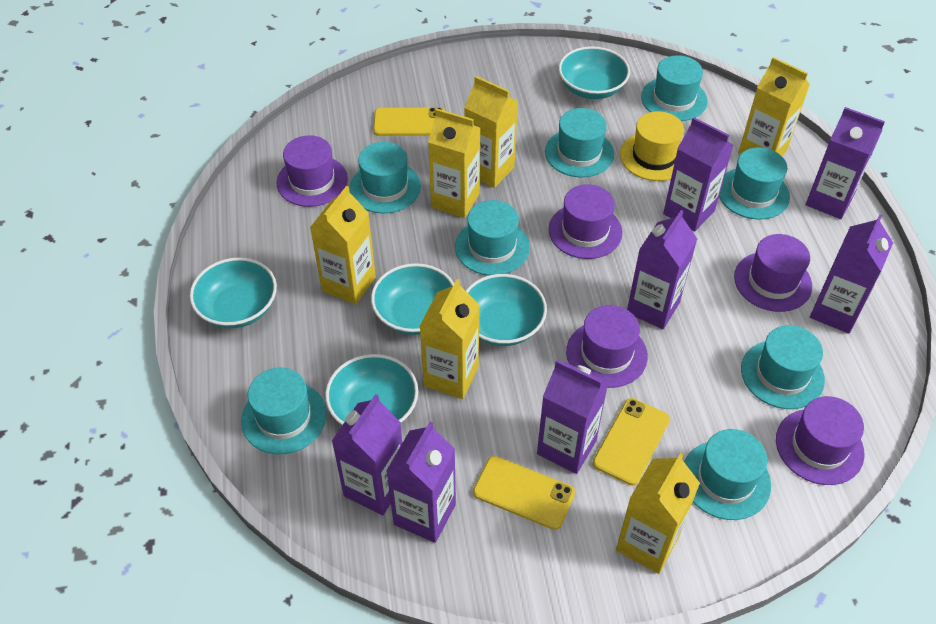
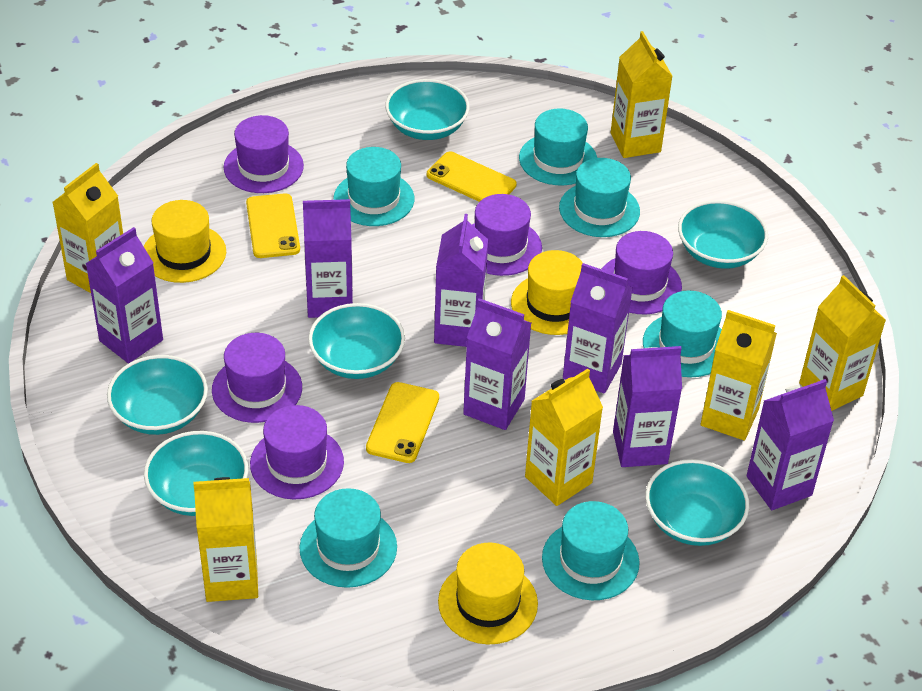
turquoise bowl: 5 -> 6
turquoise hat: 8 -> 6
yellow hat: 1 -> 3

